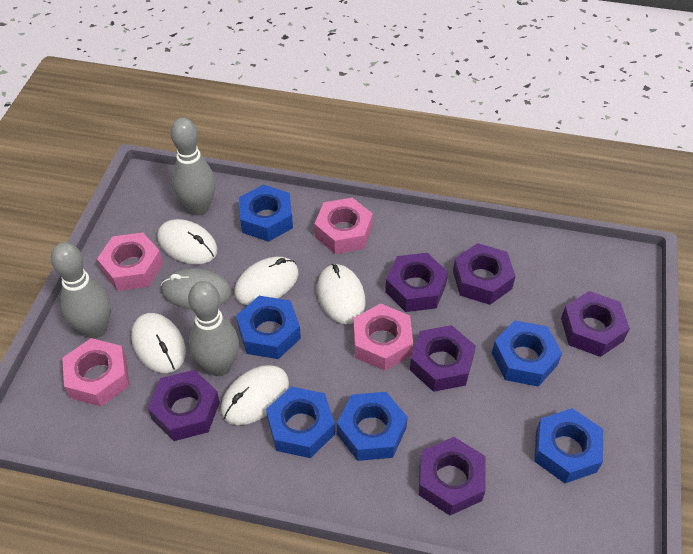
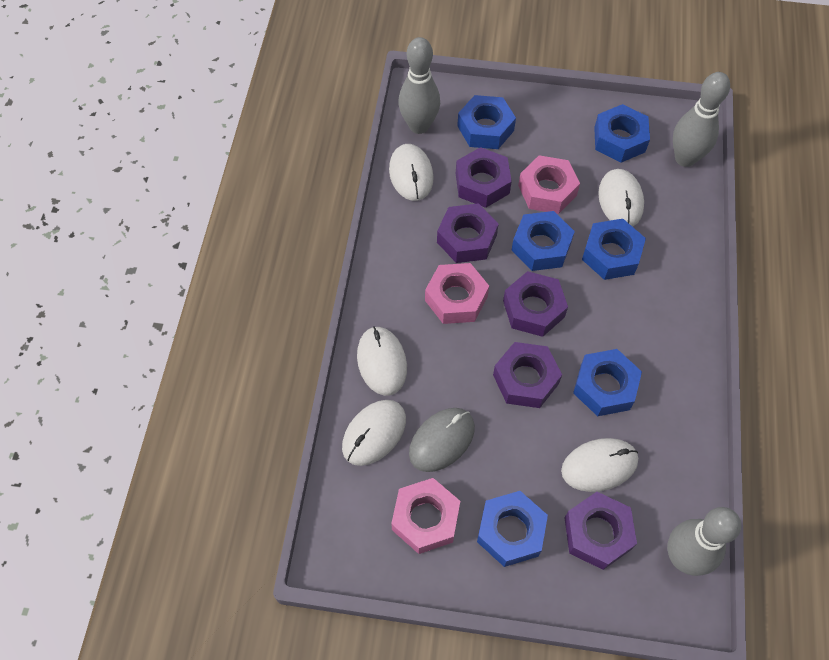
pink nut: 4 -> 3
purple nut: 6 -> 5

